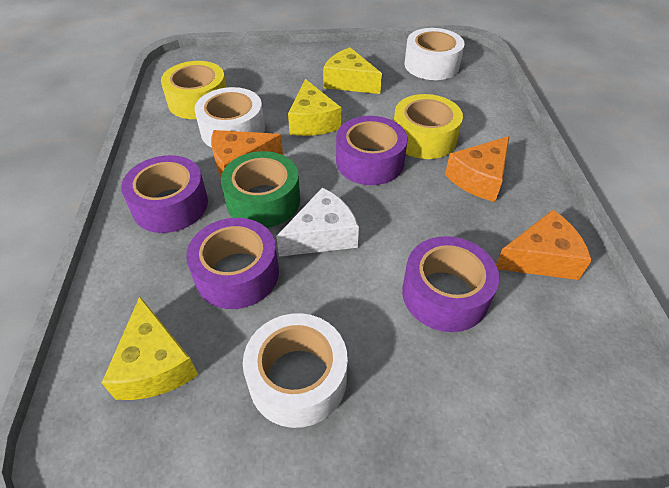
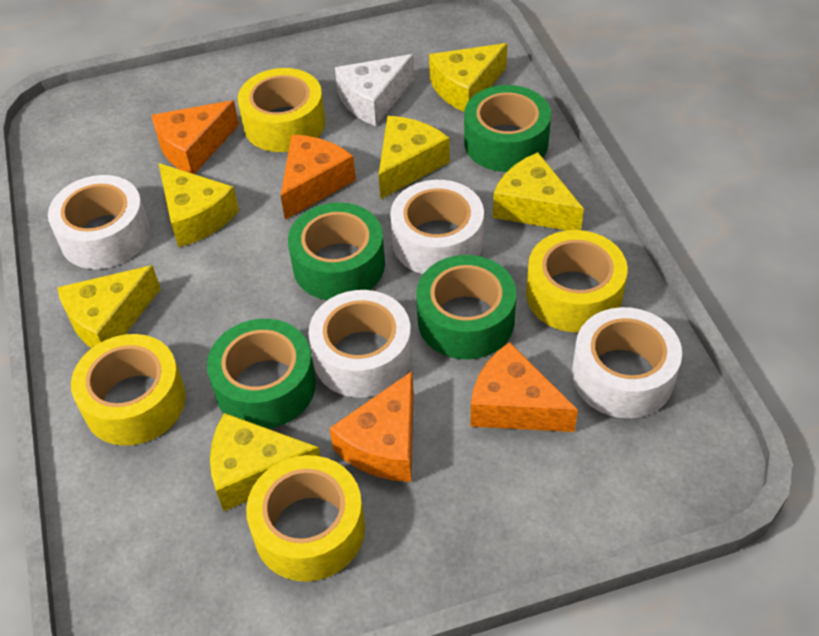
green tape: 1 -> 4
orange cheese: 3 -> 4
purple tape: 4 -> 0
white tape: 3 -> 4
yellow cheese: 3 -> 6
yellow tape: 2 -> 4

